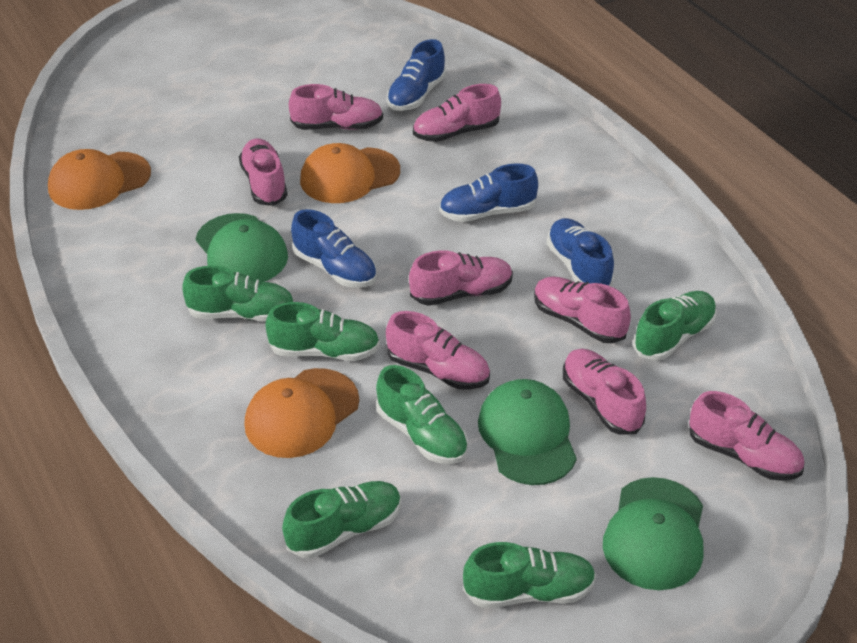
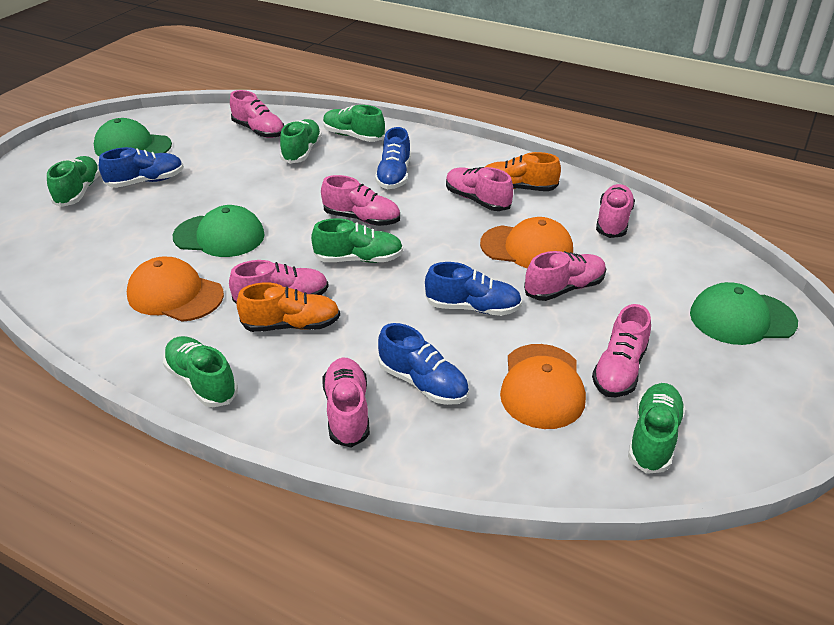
orange shoe: 0 -> 2

